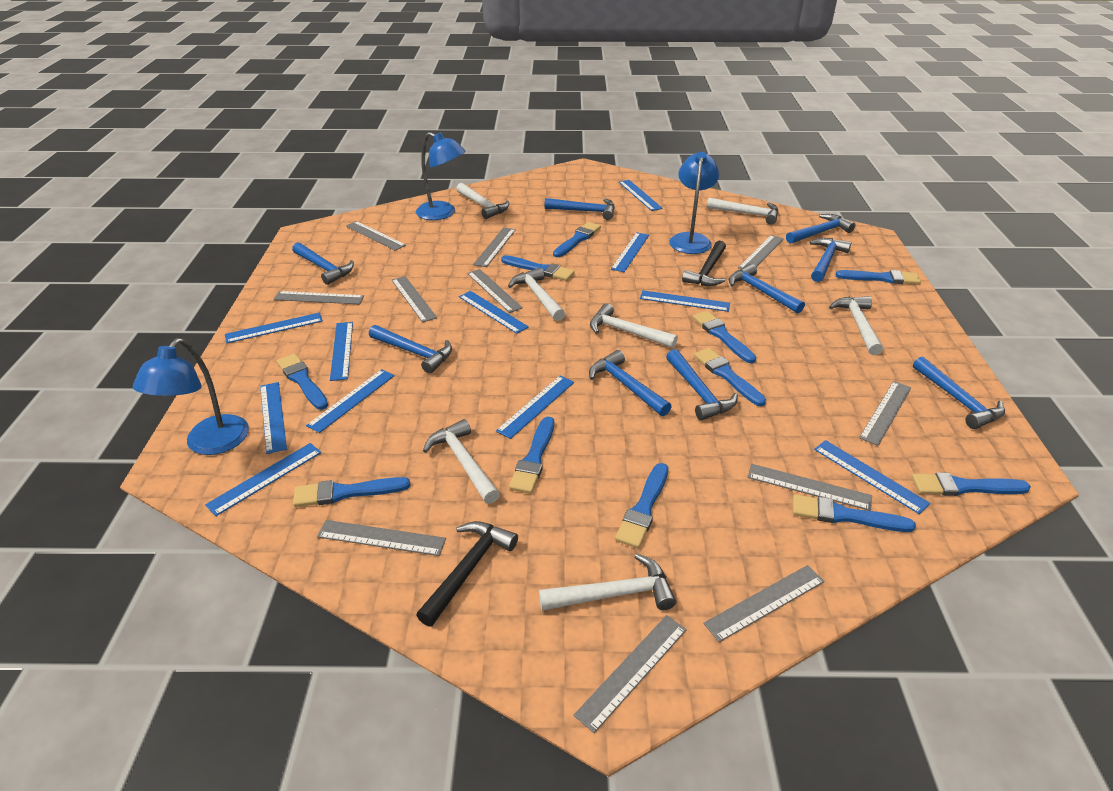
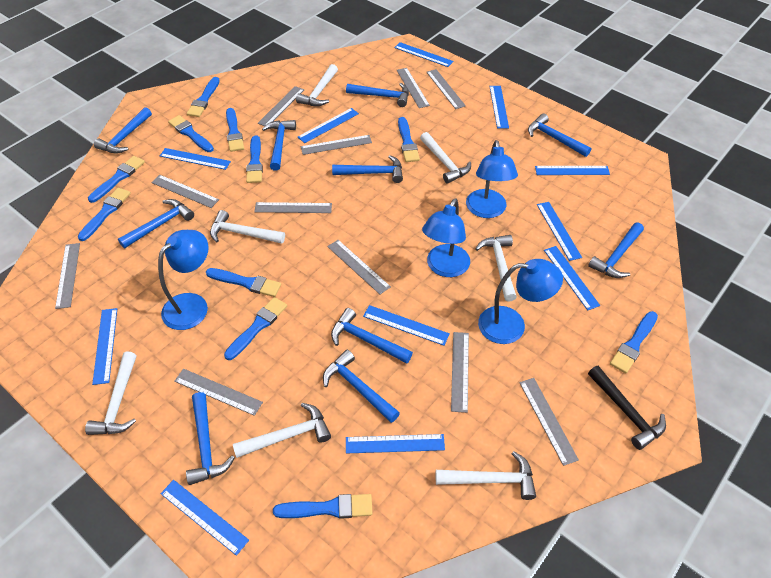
black hammer: 2 -> 1
blue hammer: 9 -> 10
blue lamp: 3 -> 4

